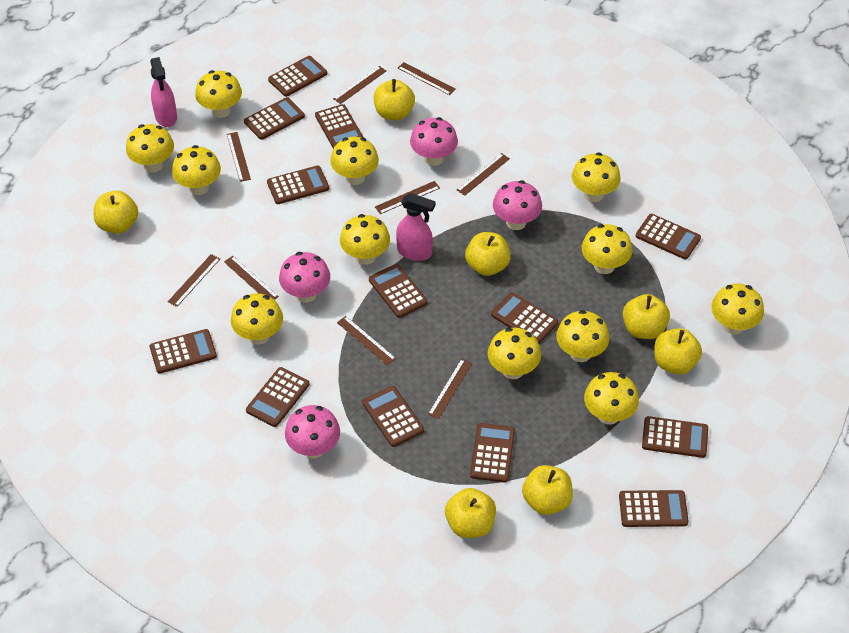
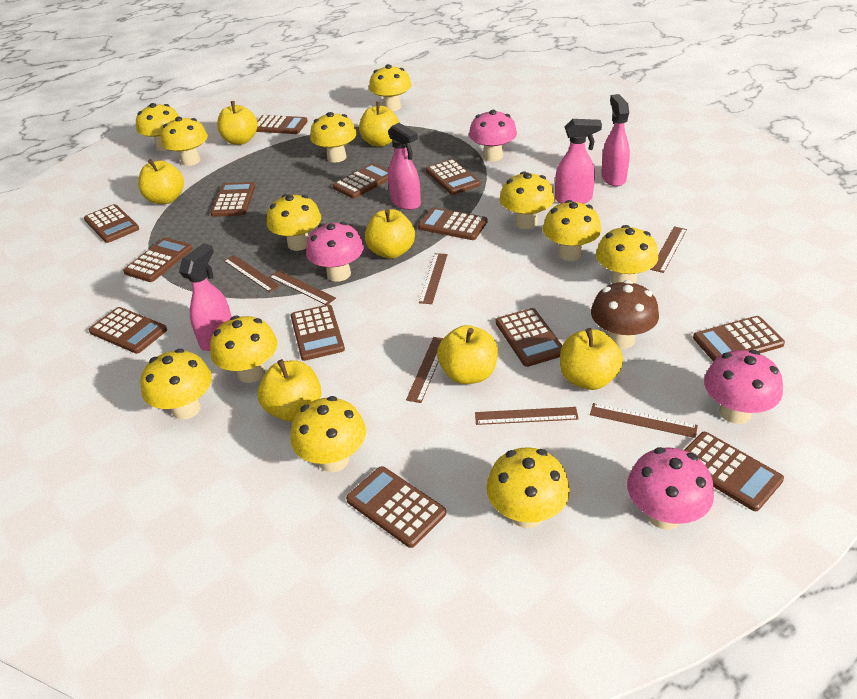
brown mushroom: 0 -> 1
brown ruler: 9 -> 7
pink spray bottle: 2 -> 4

